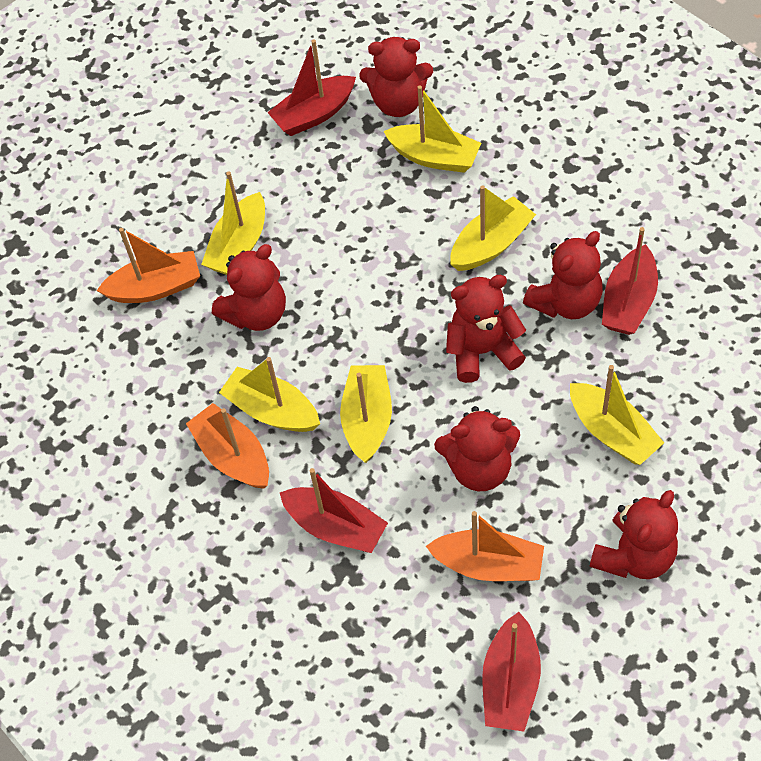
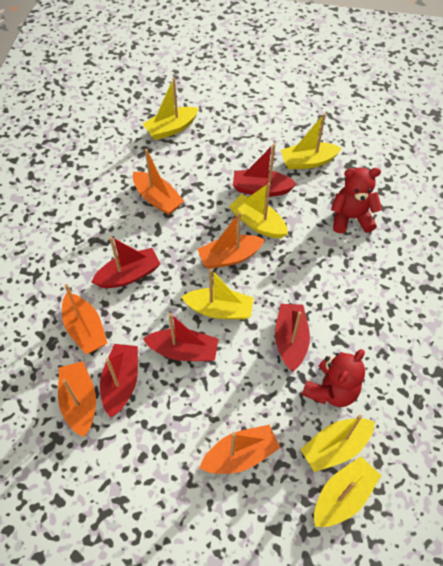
orange boat: 3 -> 5
red boat: 4 -> 5
red teddy bear: 6 -> 2

